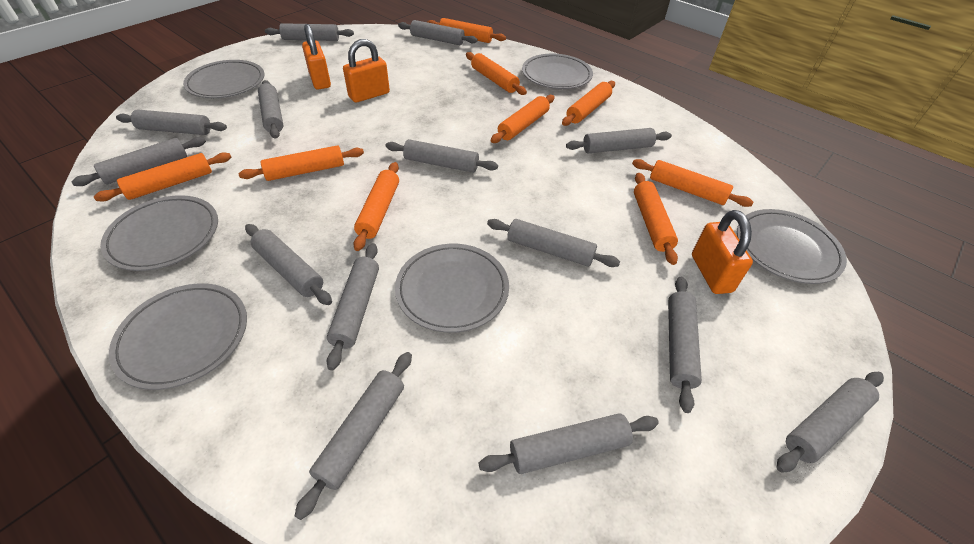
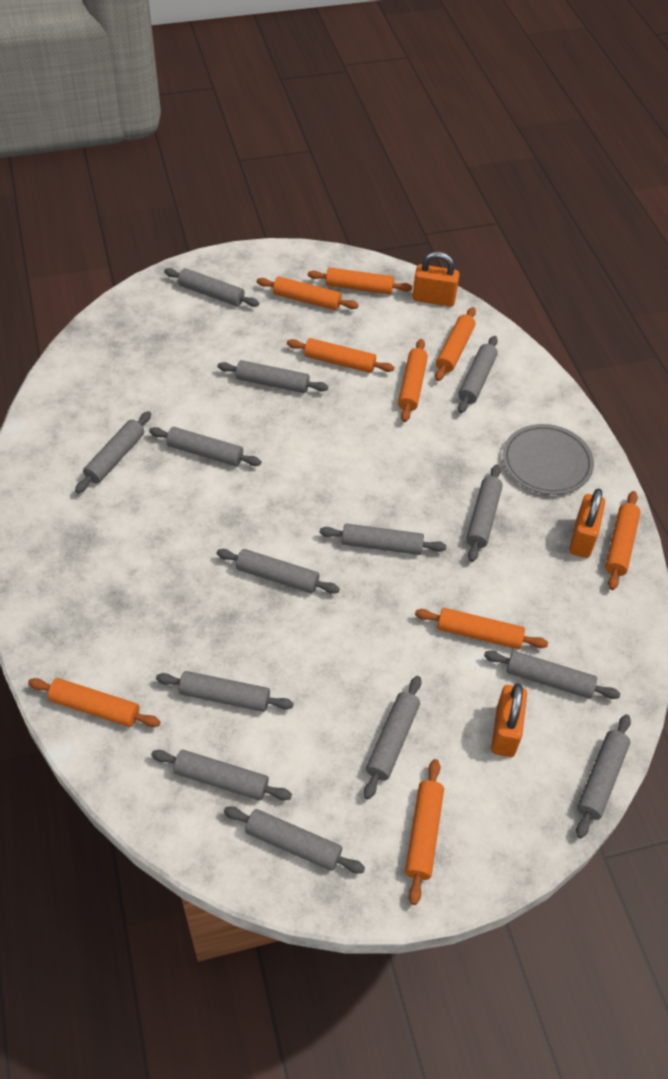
grey plate: 6 -> 1

